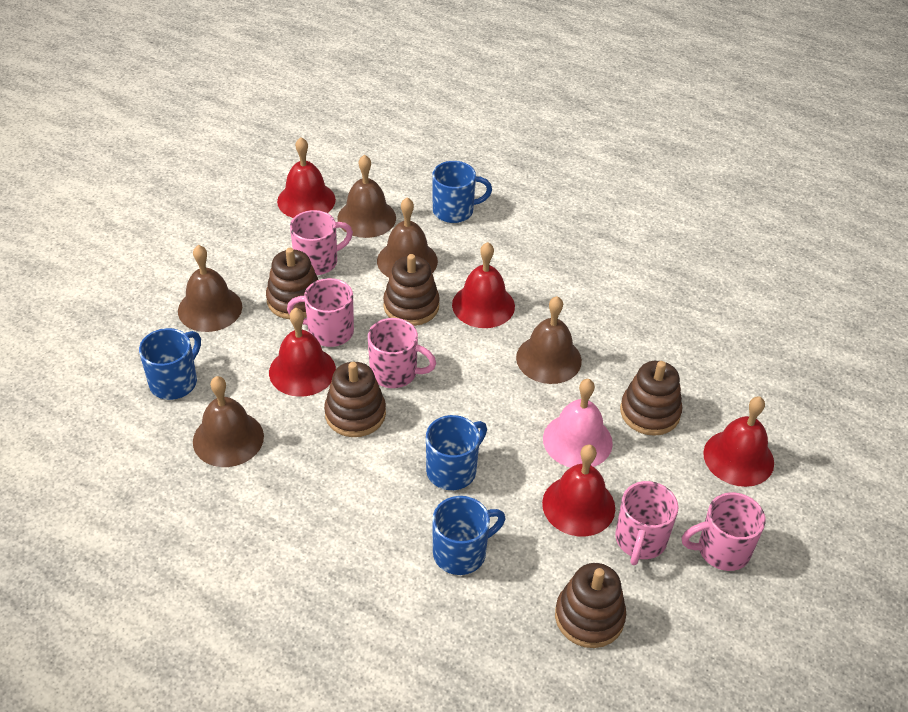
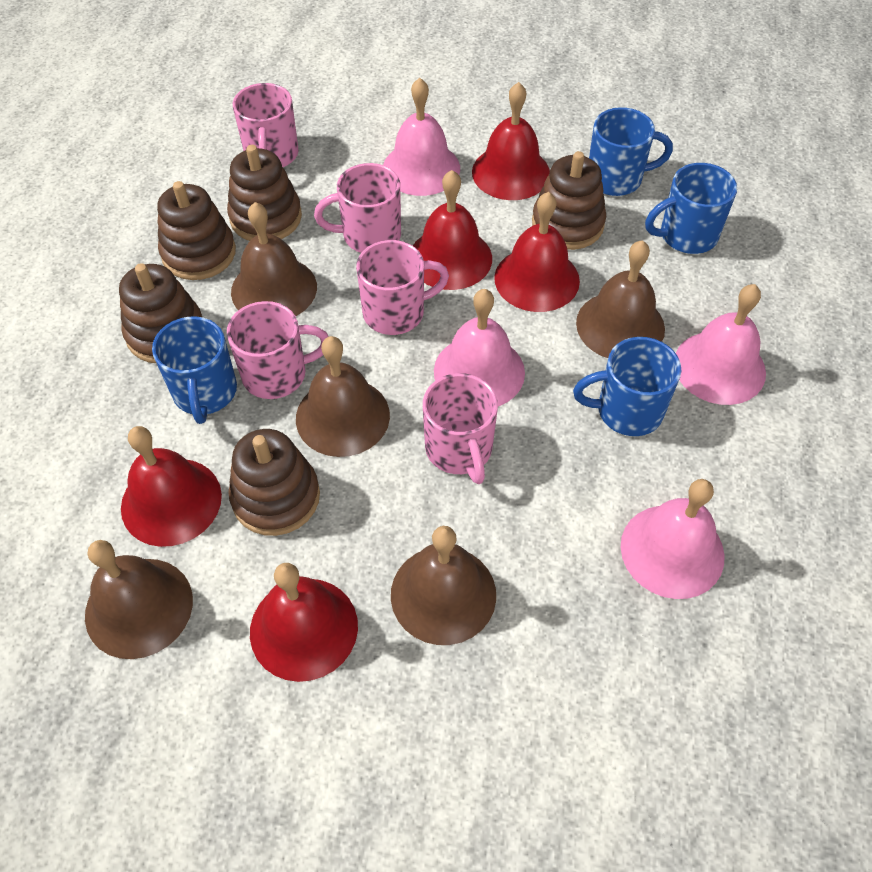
pink bell: 1 -> 4

